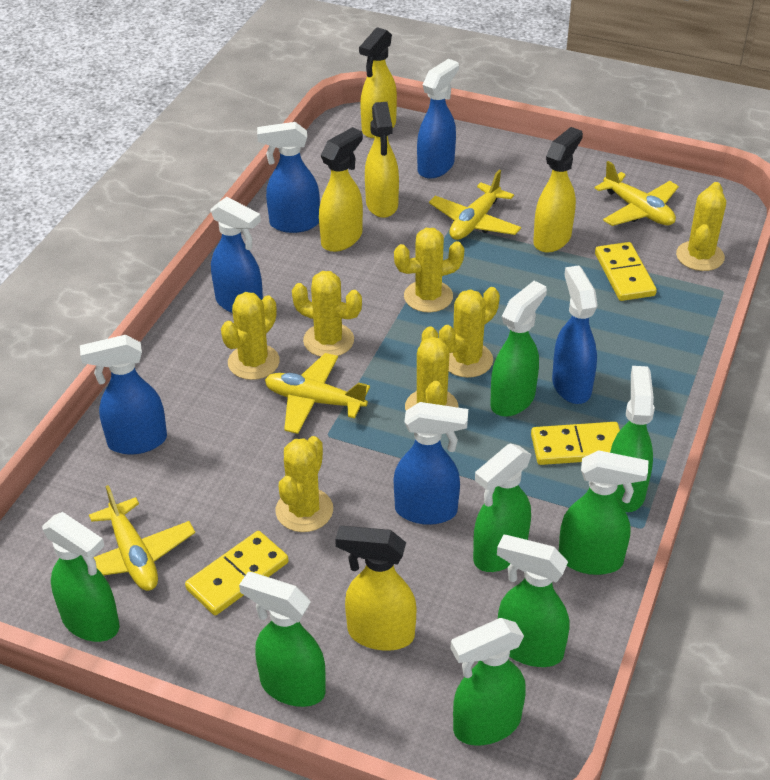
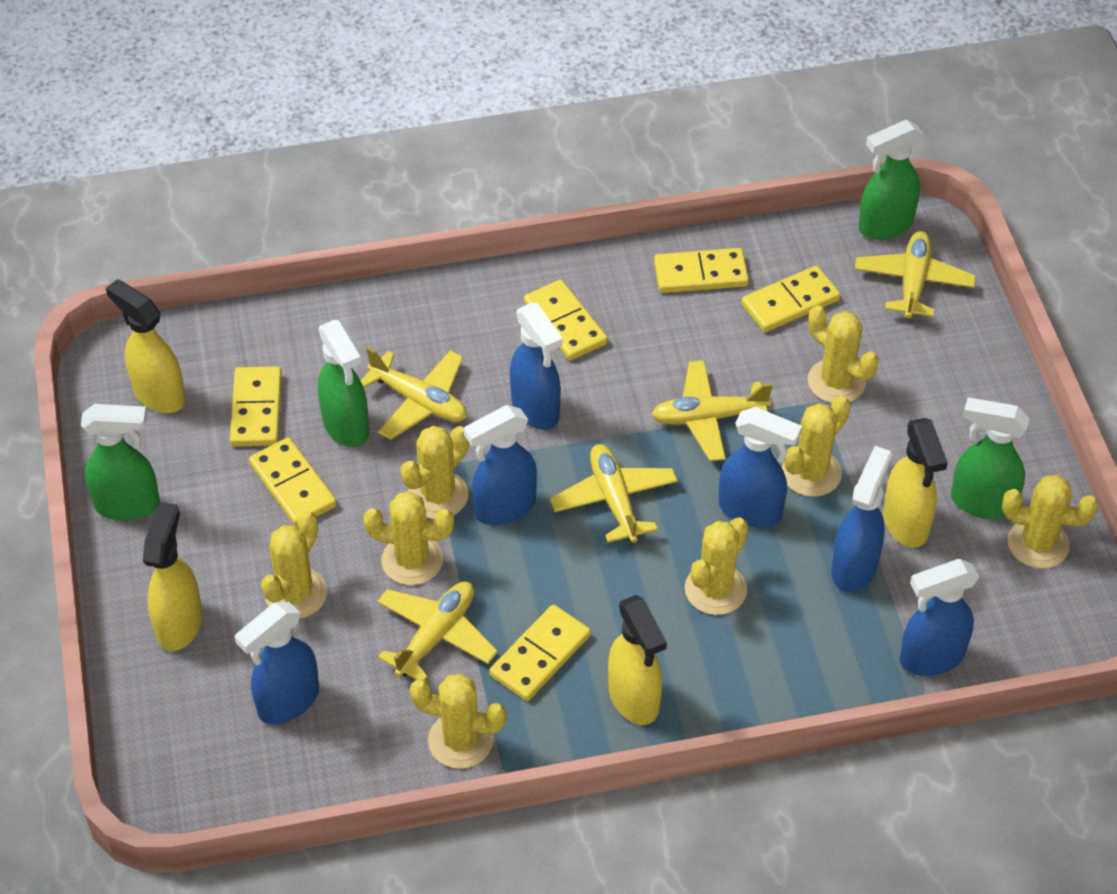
green spray bottle: 8 -> 4
yellow cactus: 7 -> 8
yellow domino: 3 -> 6
yellow plane: 4 -> 5
yellow spray bottle: 5 -> 4

